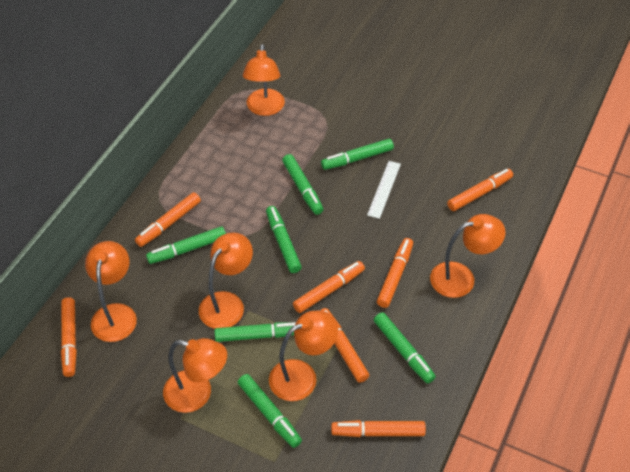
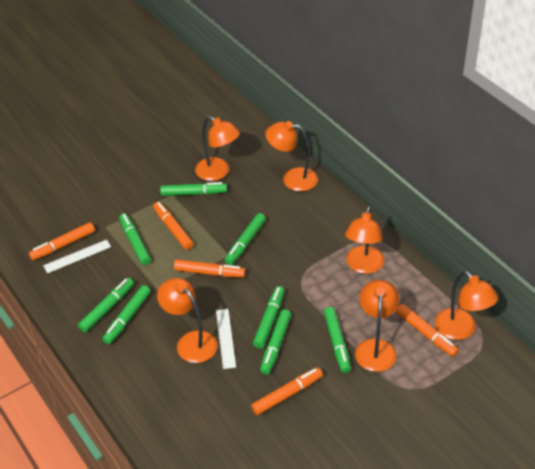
green marker: 7 -> 8
orange marker: 7 -> 5
white ruler: 1 -> 2

